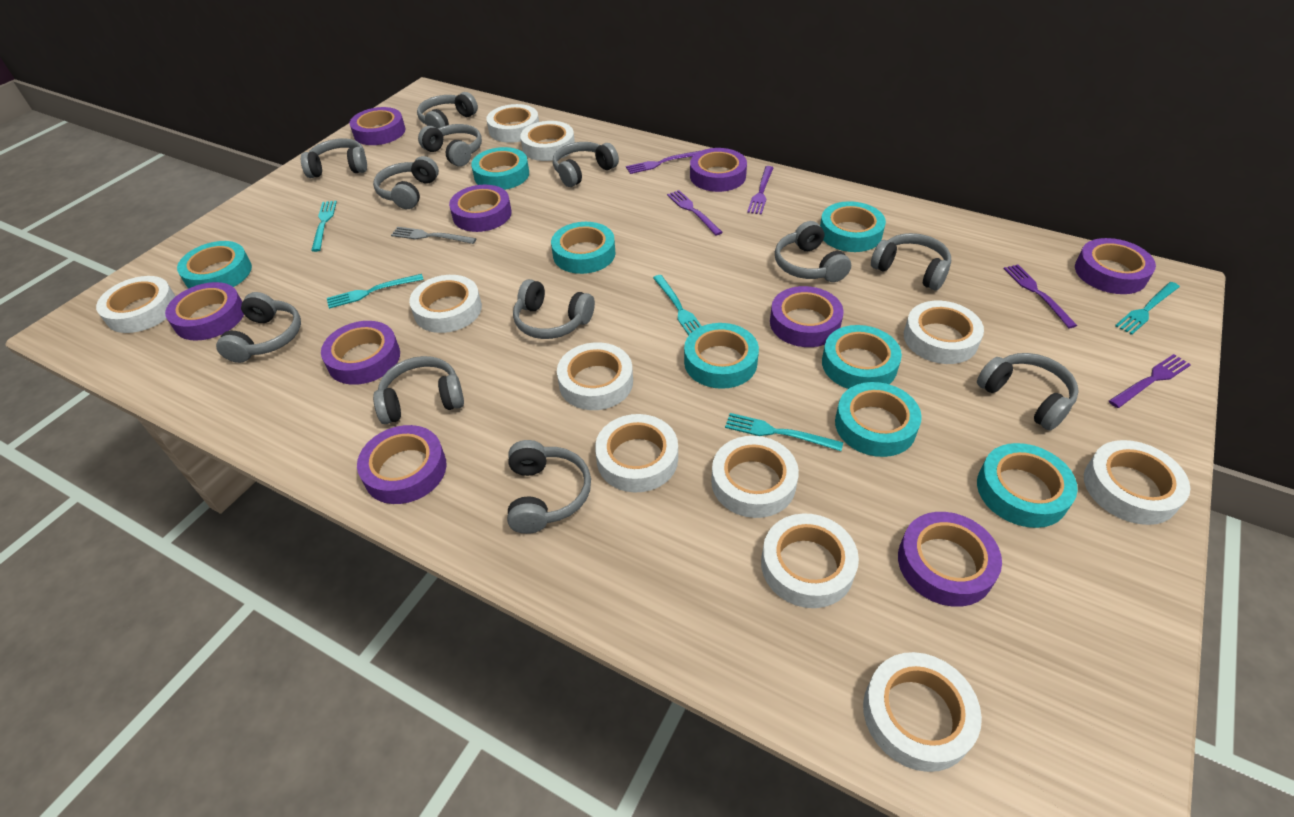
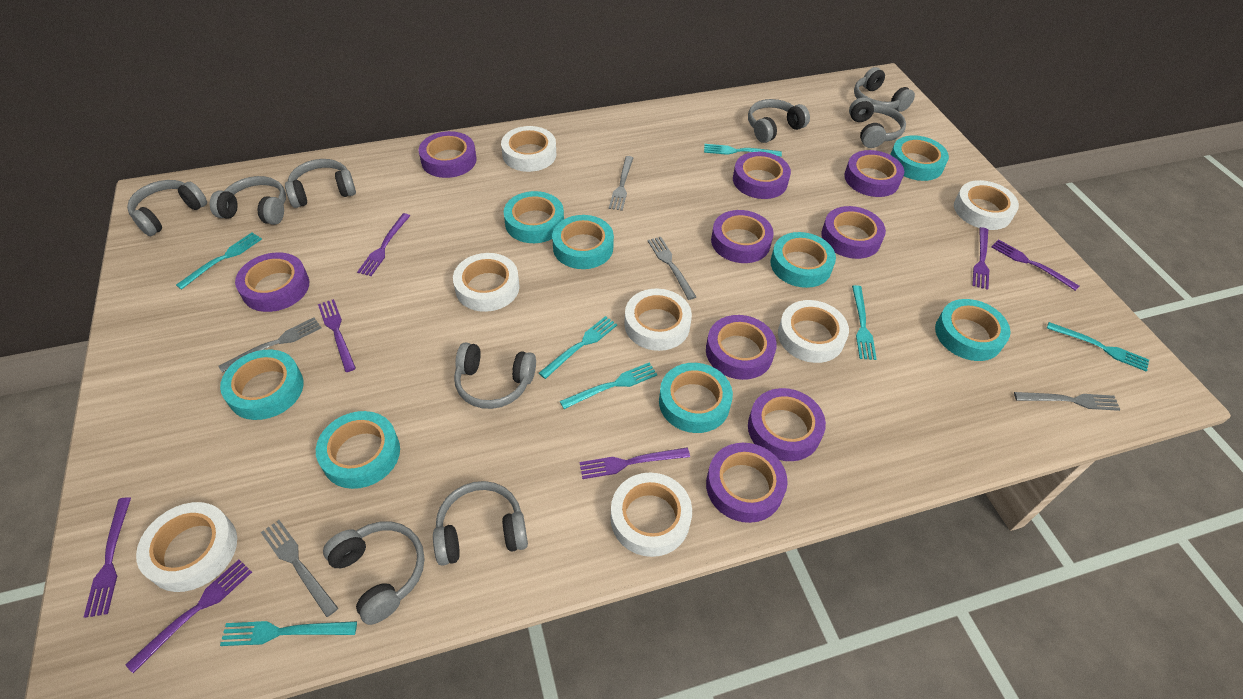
grey fork: 1 -> 5
grey headphones: 12 -> 9
purple fork: 5 -> 7
turquoise fork: 5 -> 7
white tape: 11 -> 7

